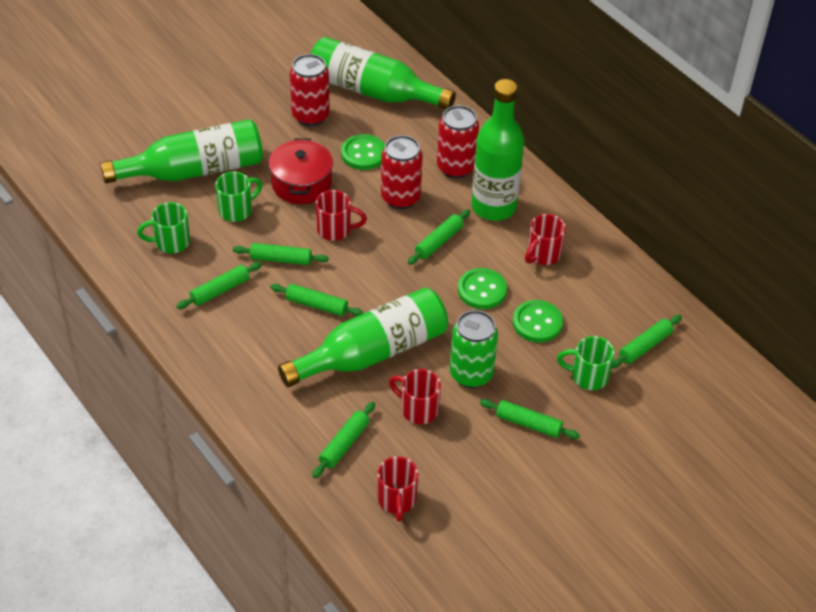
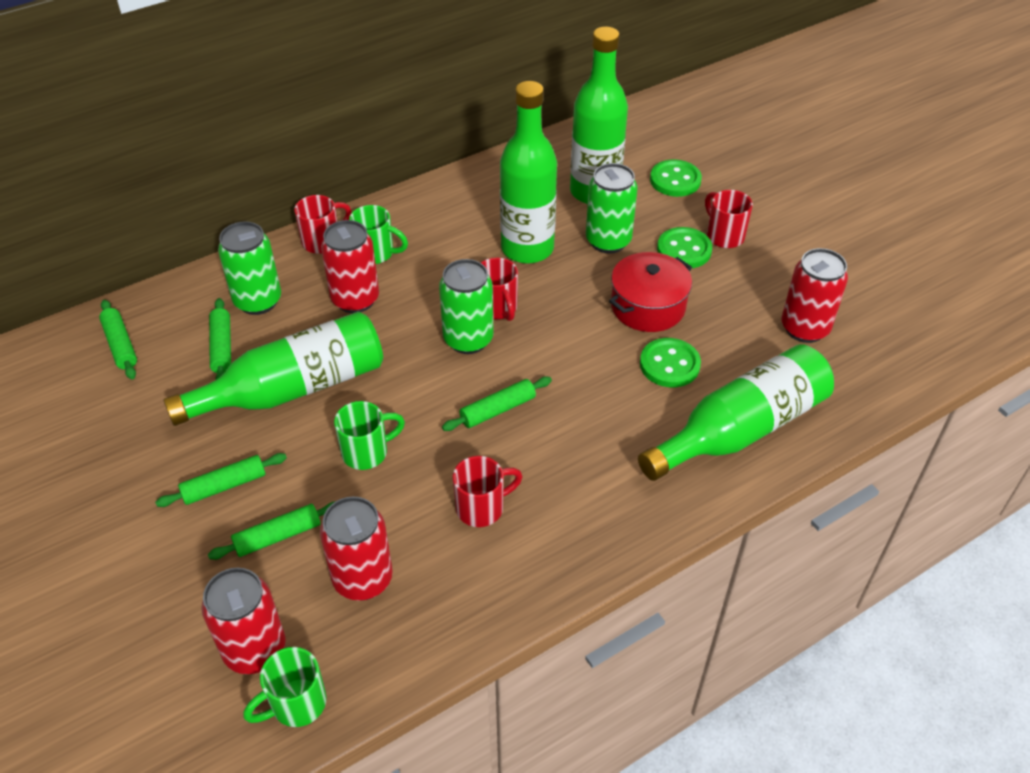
green can: 1 -> 3
green rolling pin: 7 -> 5
red can: 3 -> 4

